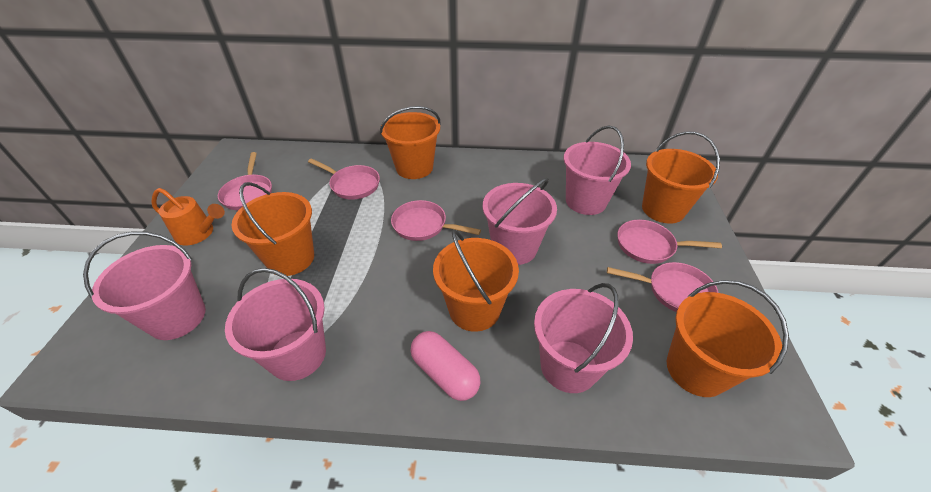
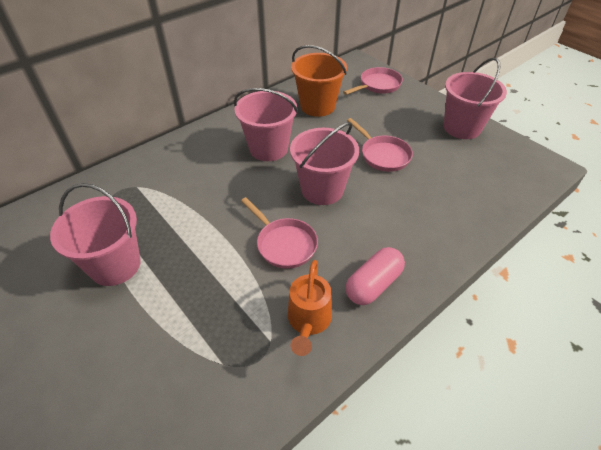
orange bucket: 5 -> 1
pink bucket: 5 -> 4
pink pan: 5 -> 3

